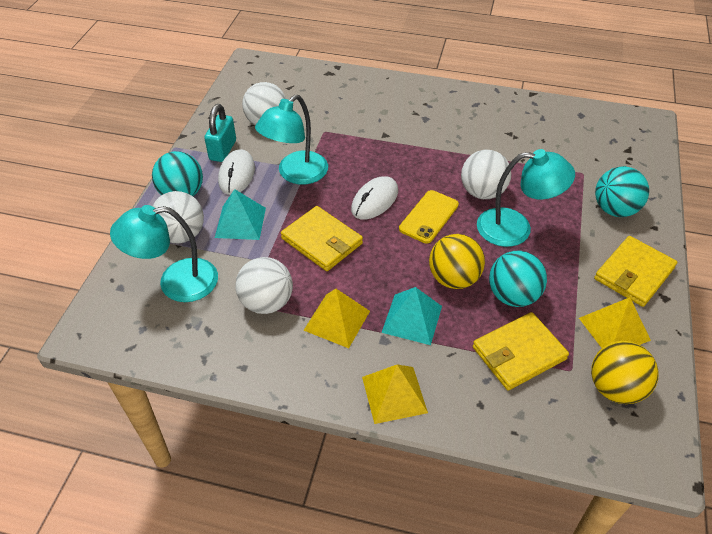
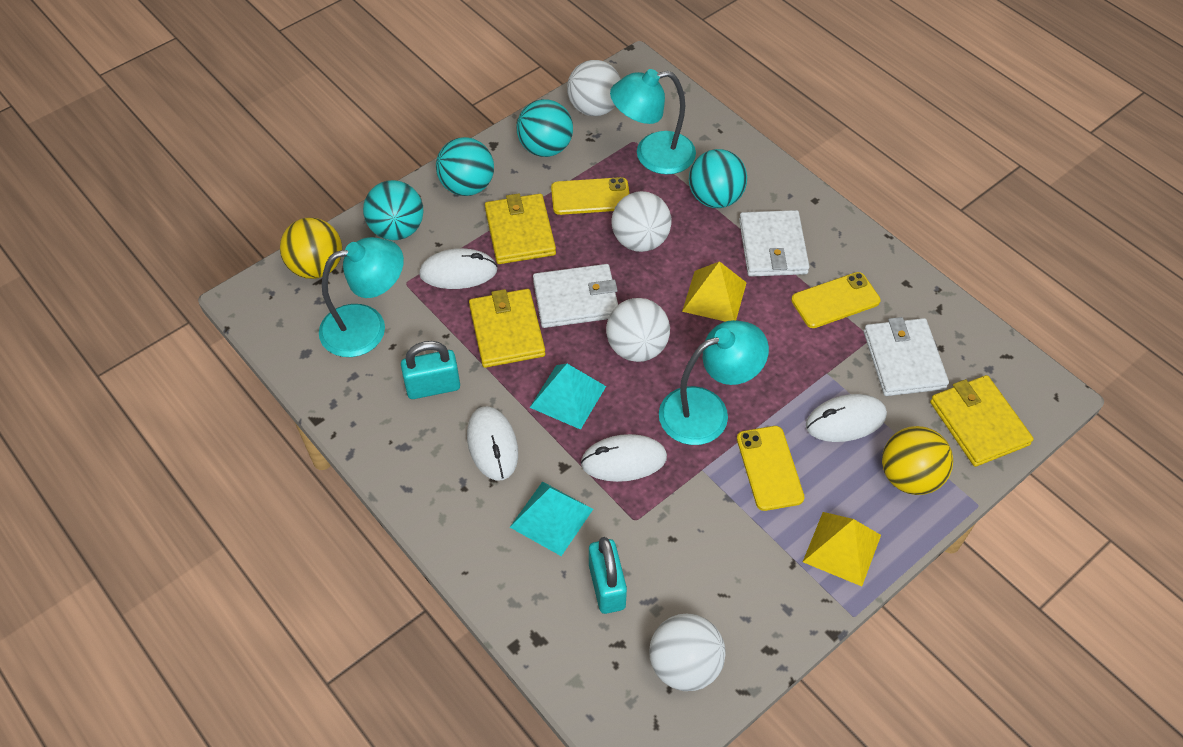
turquoise ball: 3 -> 4
turquoise padlock: 1 -> 2
white mouse: 2 -> 4
white wallet: 0 -> 3
yellow phone: 1 -> 3
yellow pyramid: 3 -> 2

